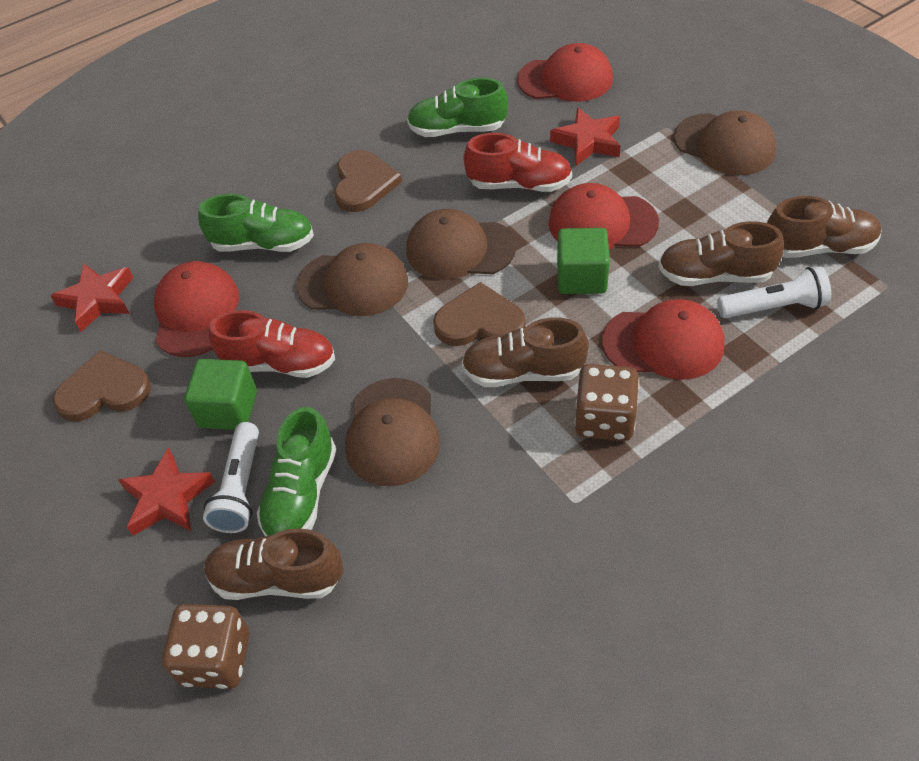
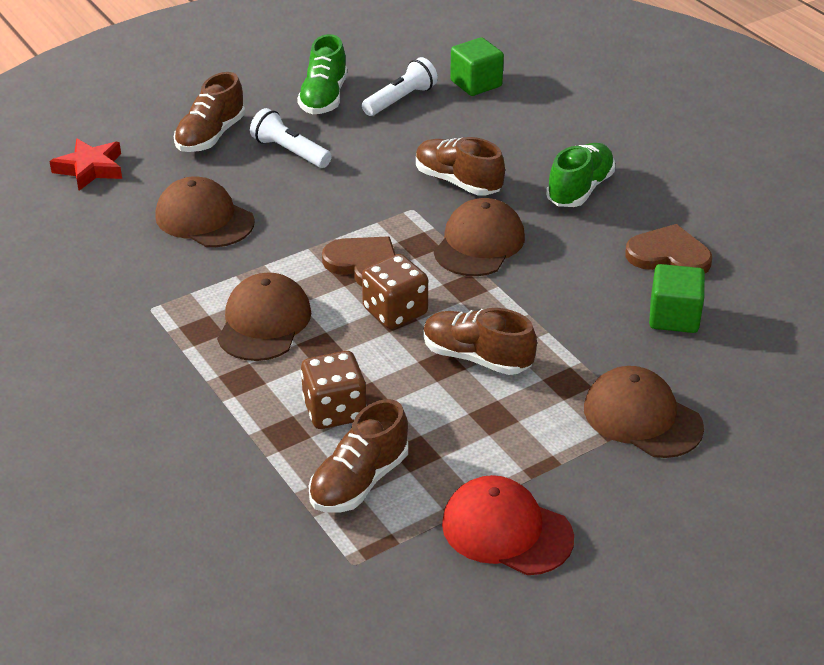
brown heart: 3 -> 2
green shoe: 3 -> 2
red cap: 4 -> 1
red shoe: 2 -> 0
red star: 3 -> 1

